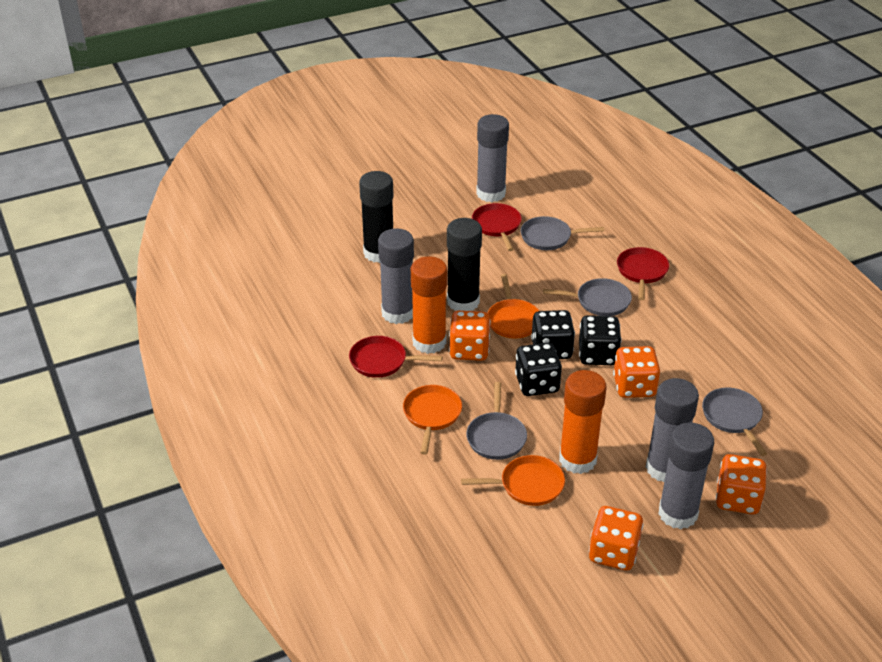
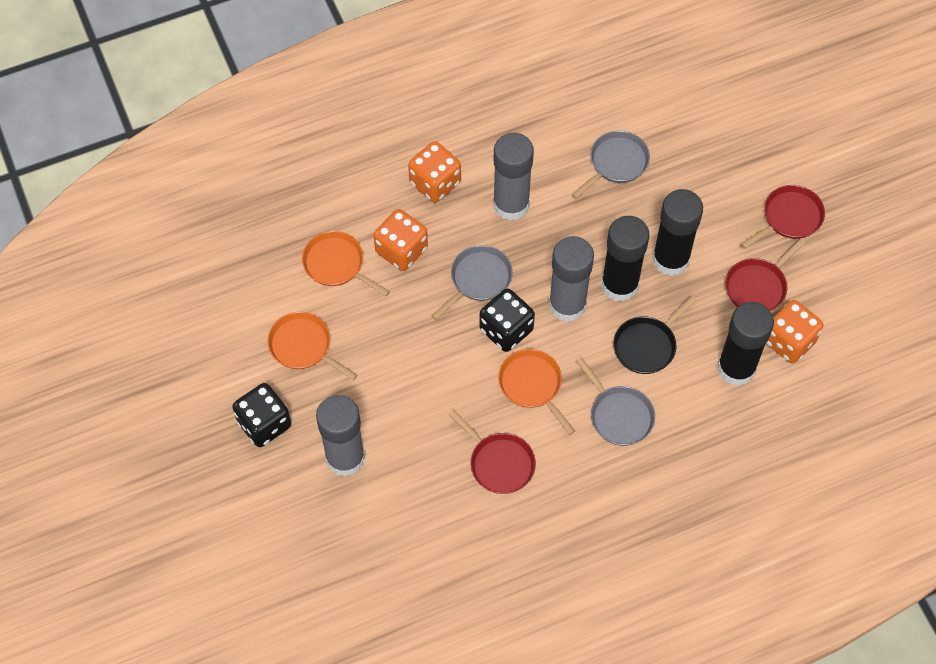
black dice: 3 -> 2
black glue stick: 2 -> 3
black pan: 0 -> 1
grey glue stick: 4 -> 3
grey pan: 4 -> 3
orange dice: 4 -> 3
orange glue stick: 2 -> 0

